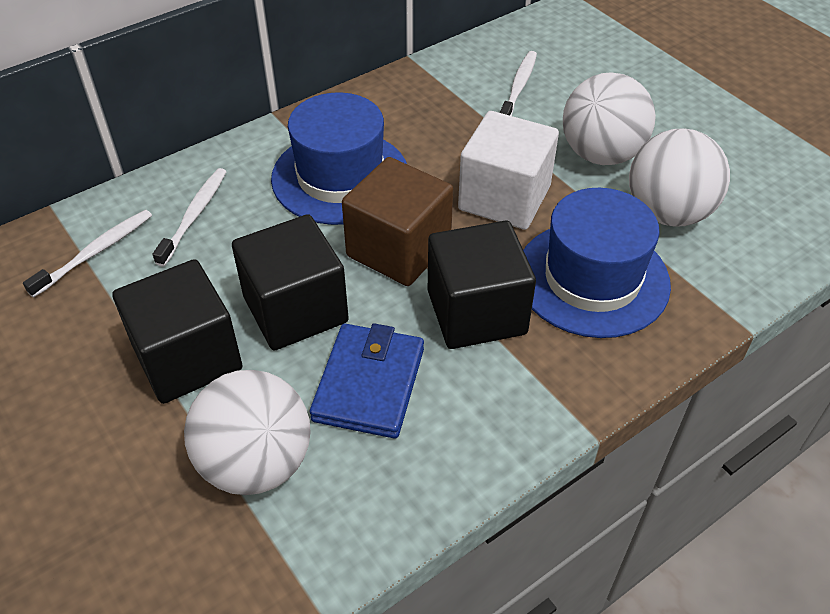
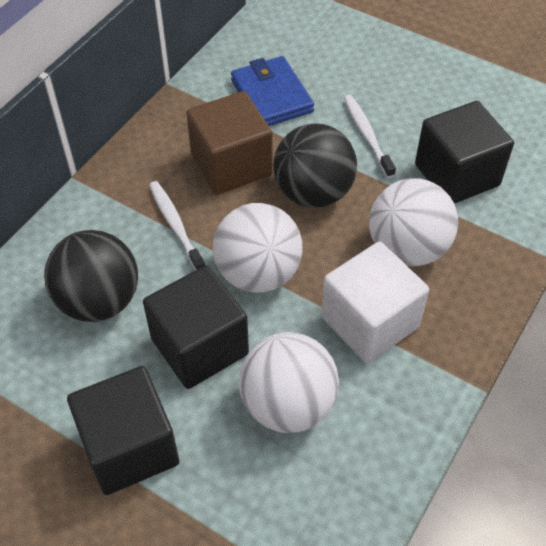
black ball: 0 -> 2
blue hat: 2 -> 0
white toothbrush: 3 -> 2

